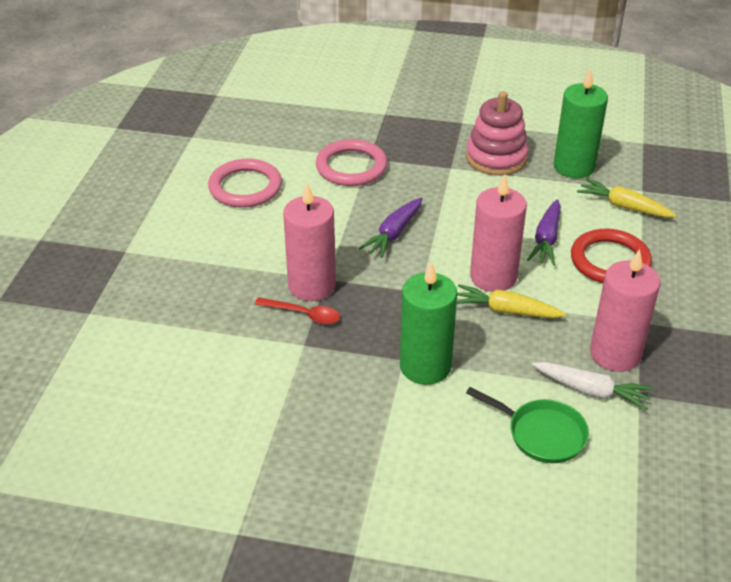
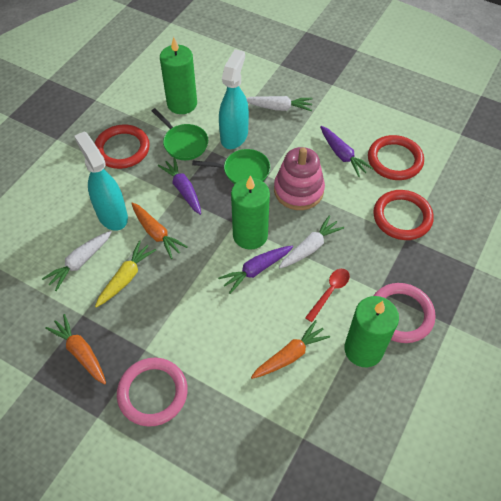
green candle: 2 -> 3
green pan: 1 -> 2
orange carrot: 0 -> 3
pink candle: 3 -> 0
purple carrot: 2 -> 3
red ring: 1 -> 3
turquoise spray bottle: 0 -> 2
white carrot: 1 -> 3
yellow carrot: 2 -> 1

